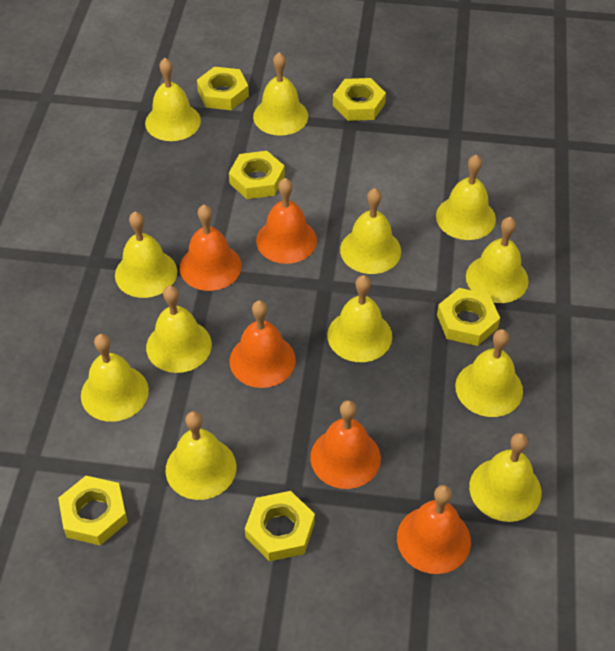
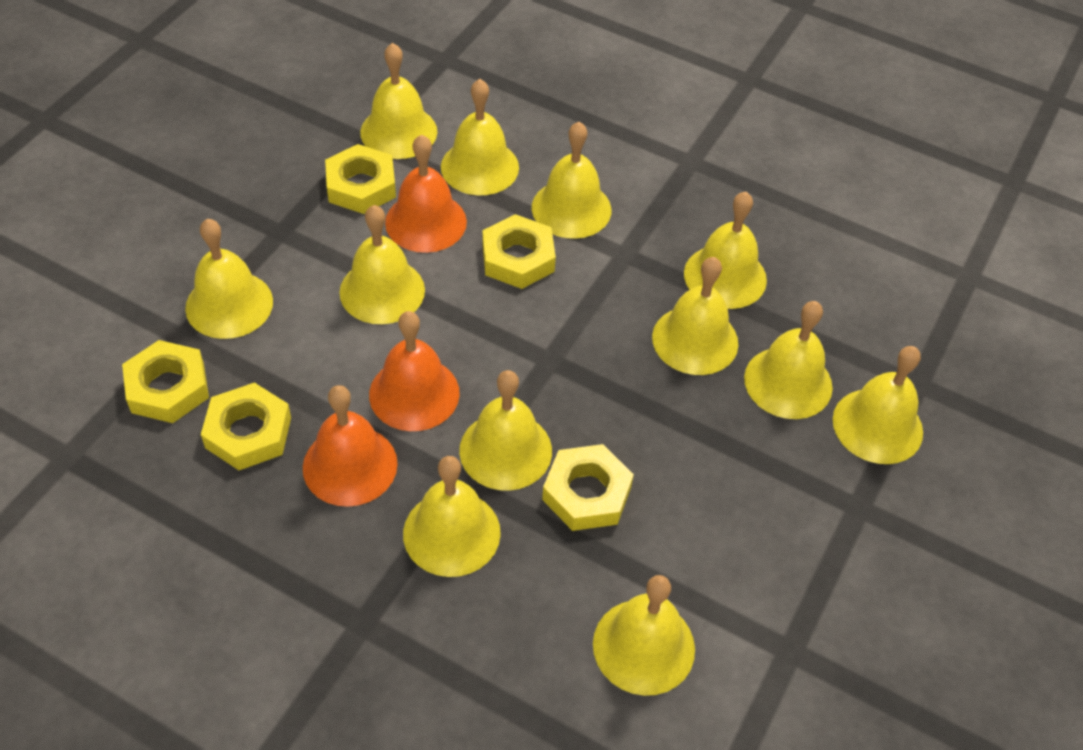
orange bell: 5 -> 3
yellow nut: 6 -> 5

